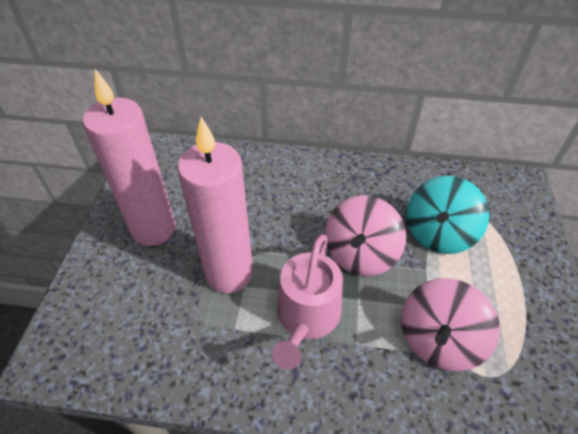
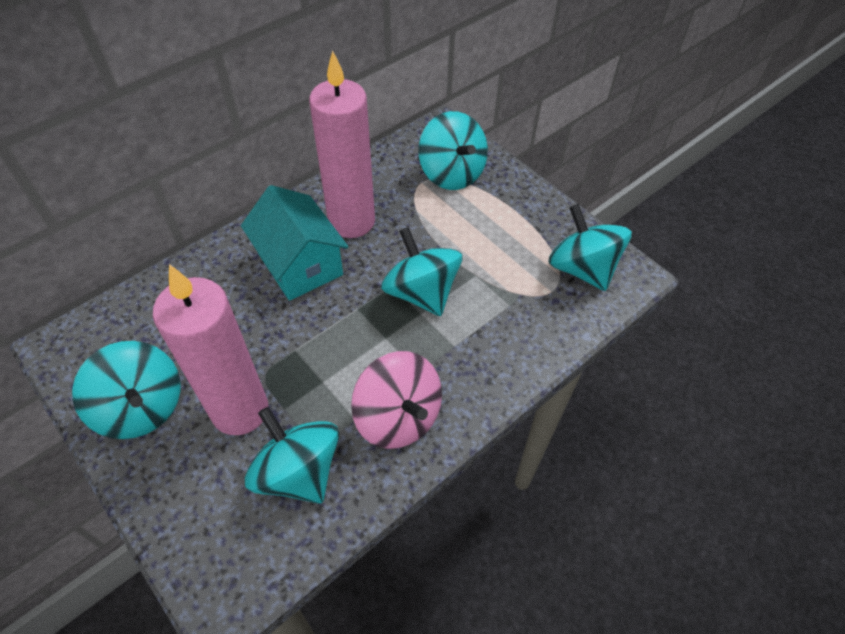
pink spinning top: 2 -> 1
pink watering can: 1 -> 0
turquoise house: 0 -> 1
turquoise spinning top: 1 -> 5

